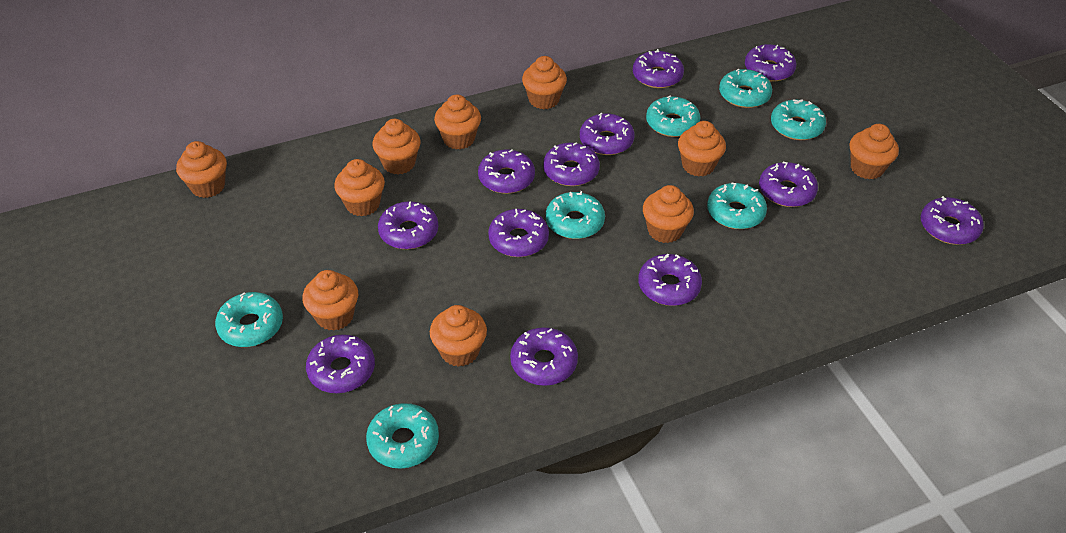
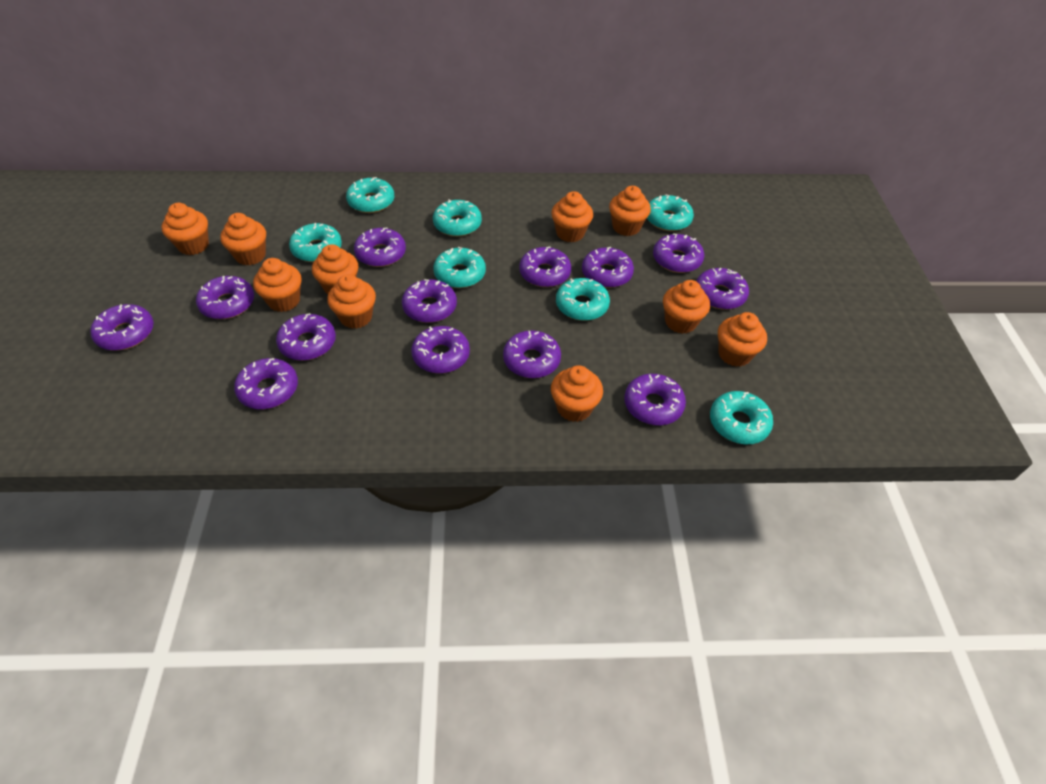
purple donut: 12 -> 13

